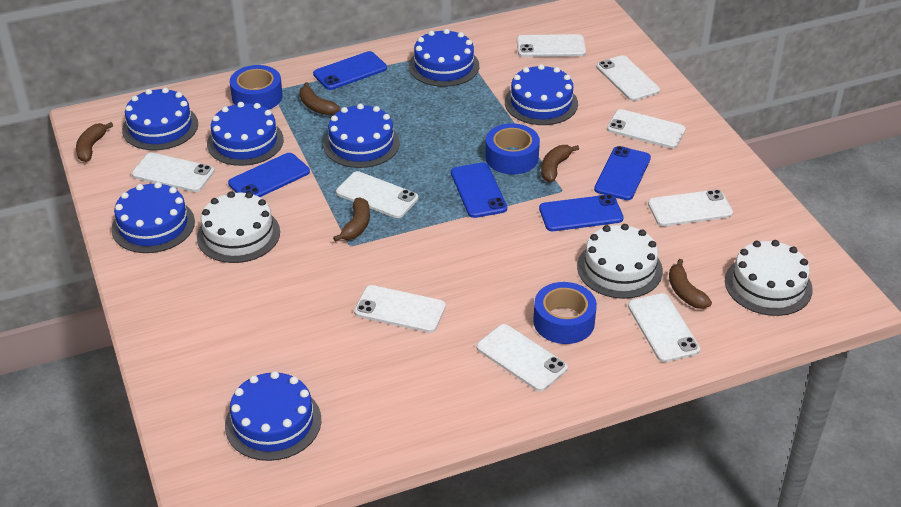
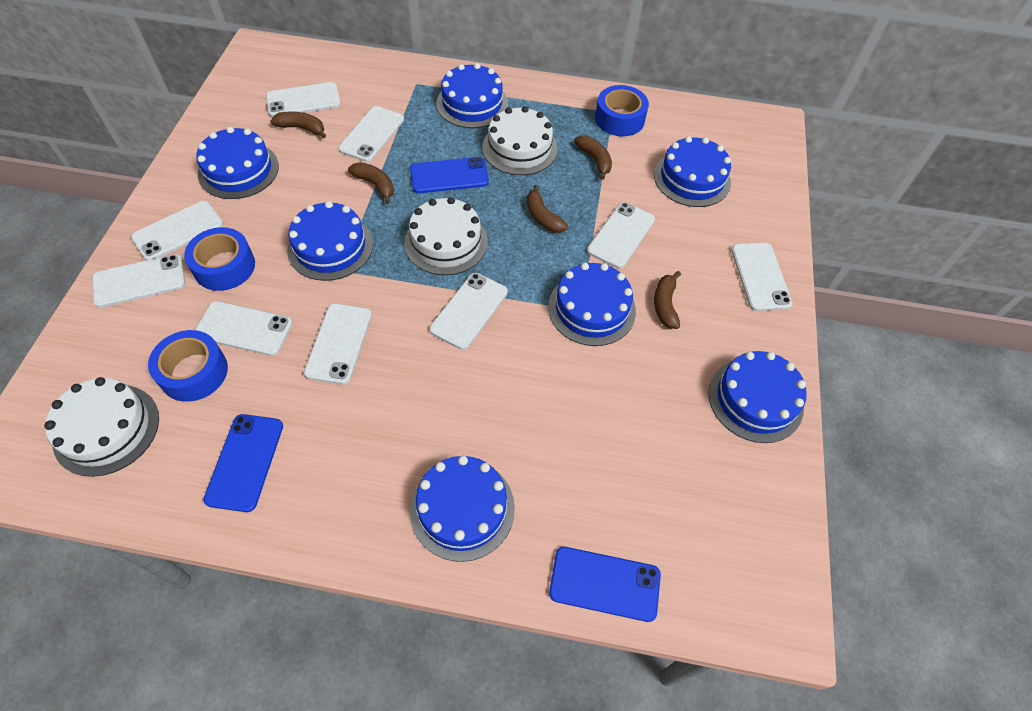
blue phone: 5 -> 3

